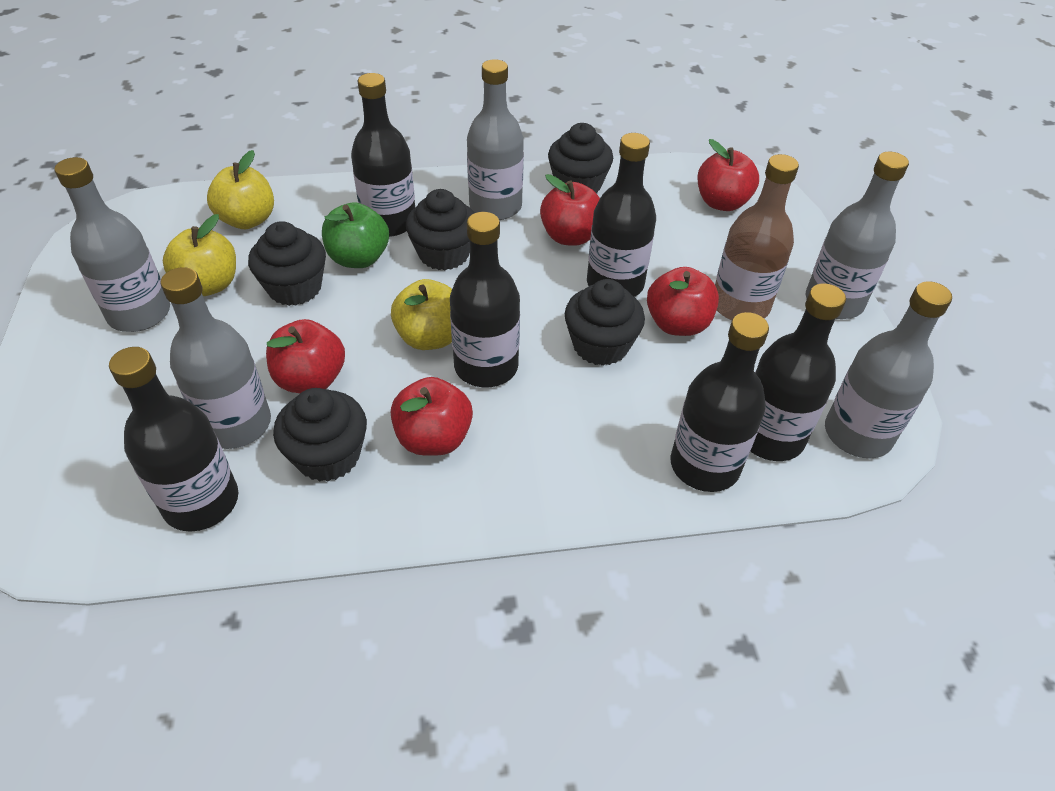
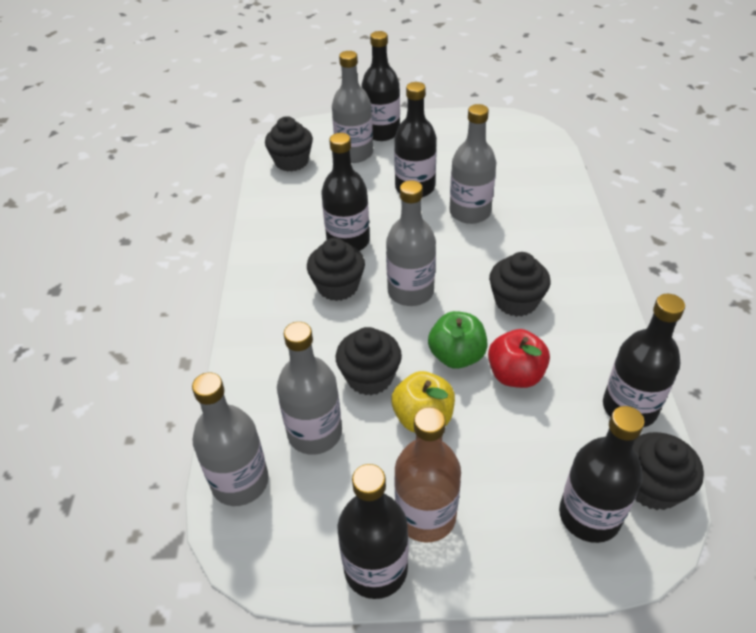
red apple: 5 -> 1
yellow apple: 3 -> 1

